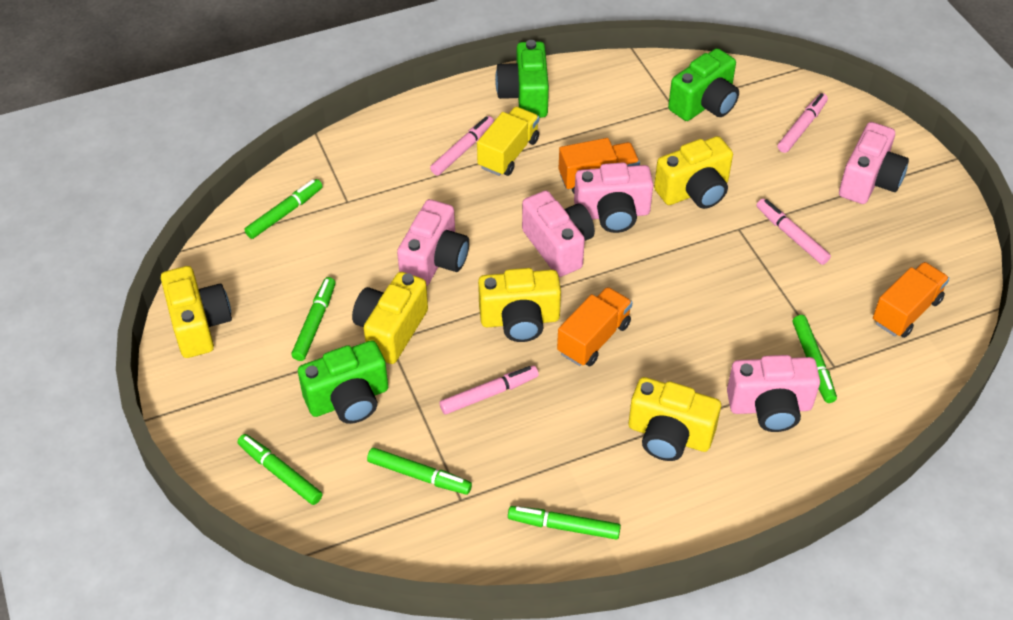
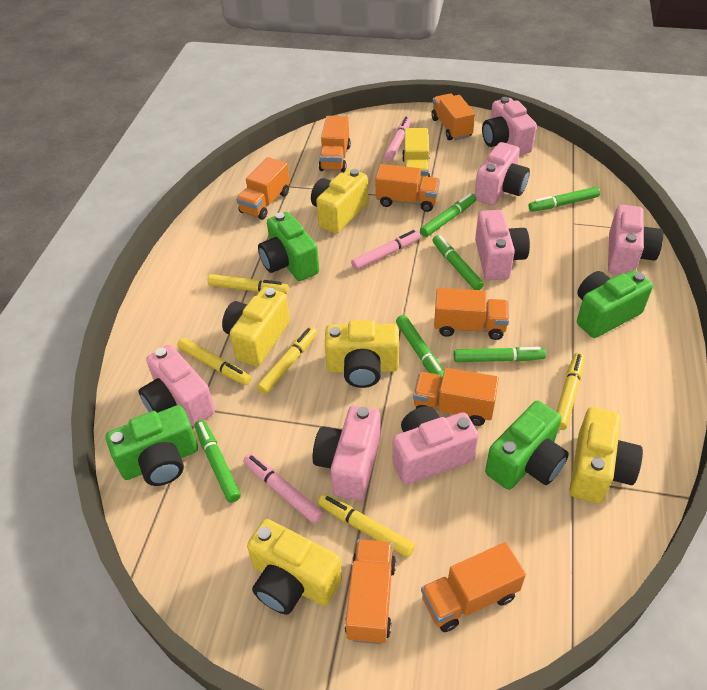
green camera: 3 -> 4
orange truck: 3 -> 8
pink camera: 5 -> 7
pink marker: 4 -> 3
yellow marker: 0 -> 5

